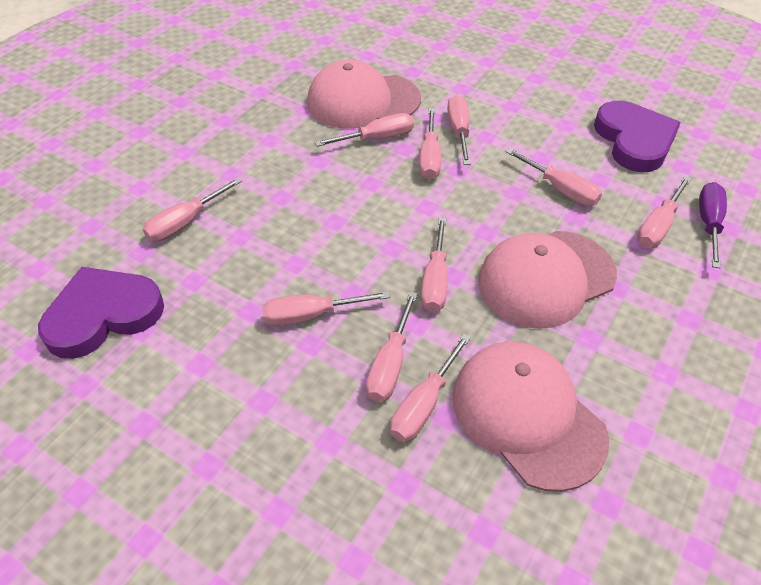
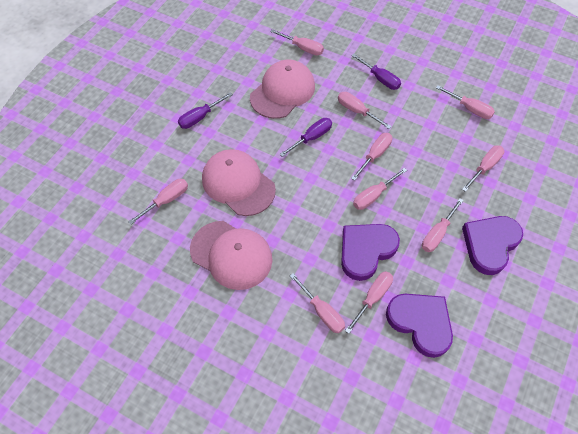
purple heart: 2 -> 3
purple screwdriver: 1 -> 3

